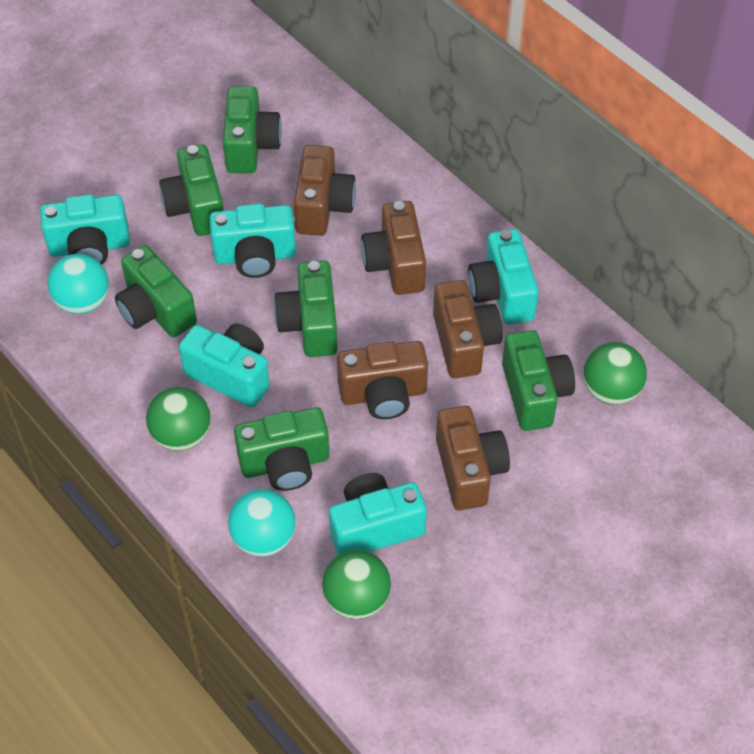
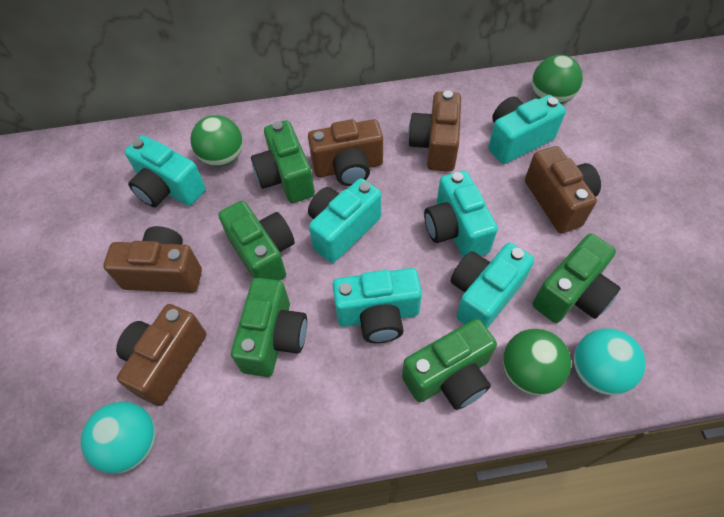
green camera: 6 -> 5
turquoise camera: 5 -> 6

